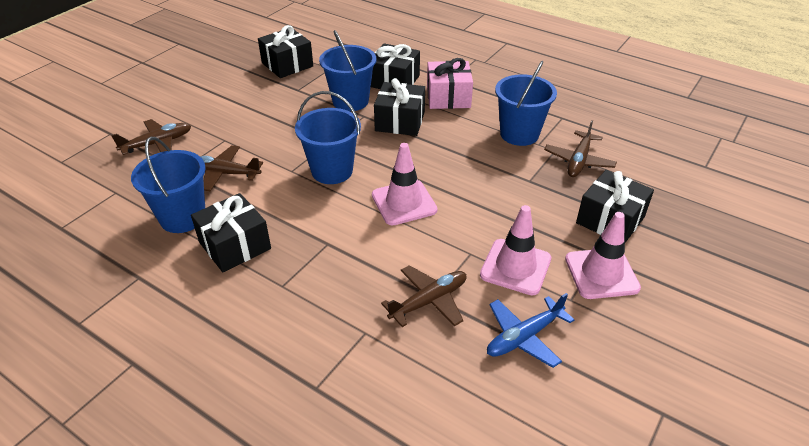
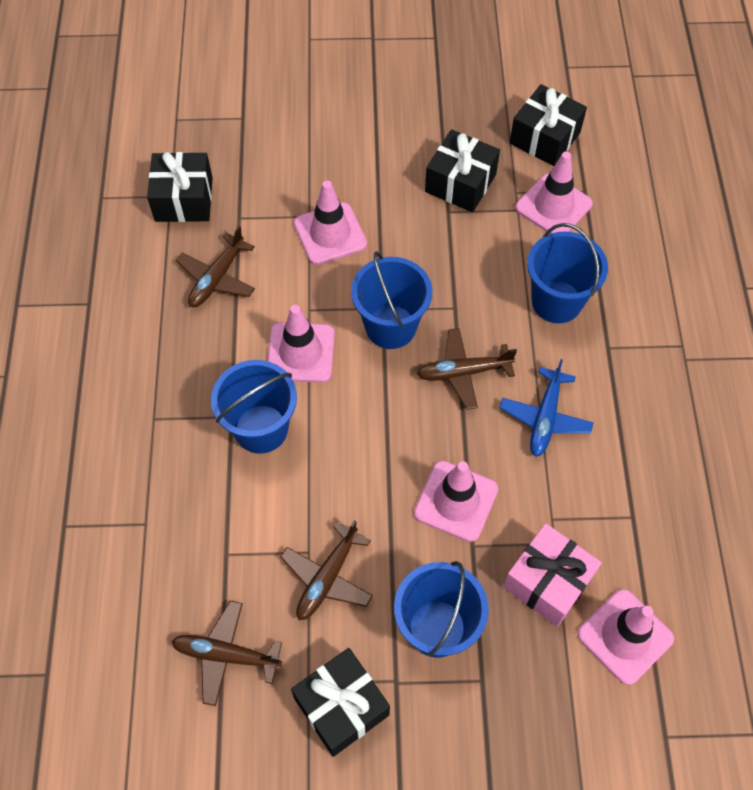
black gift: 5 -> 4
pink traffic cone: 3 -> 5

